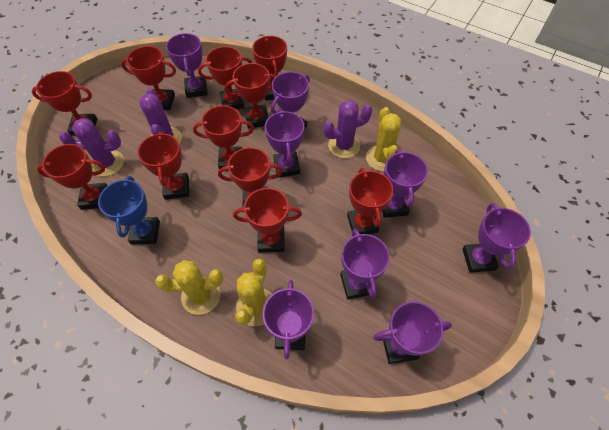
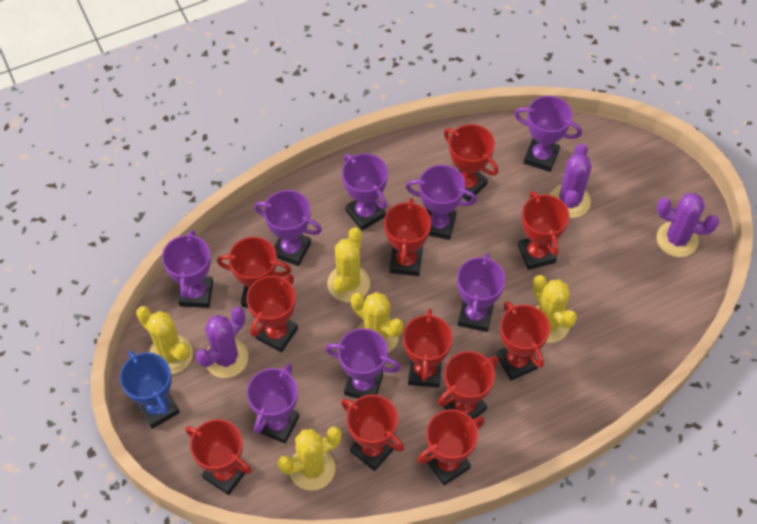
yellow cactus: 3 -> 5

